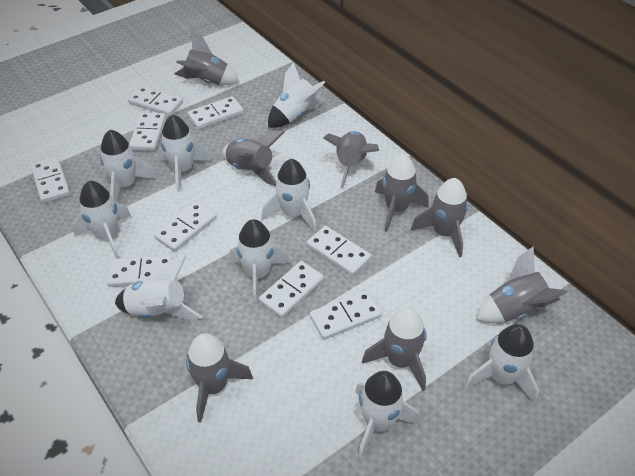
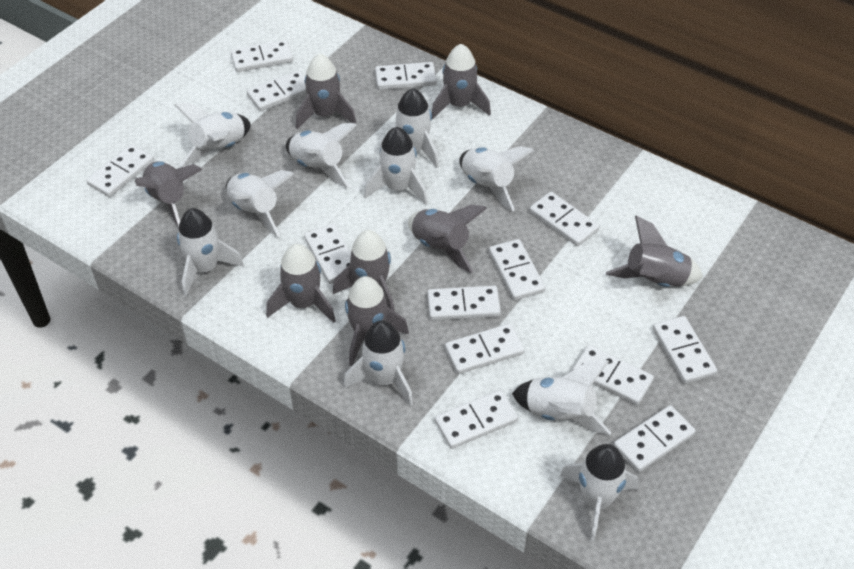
white domino: 9 -> 13
white rocket: 9 -> 10

